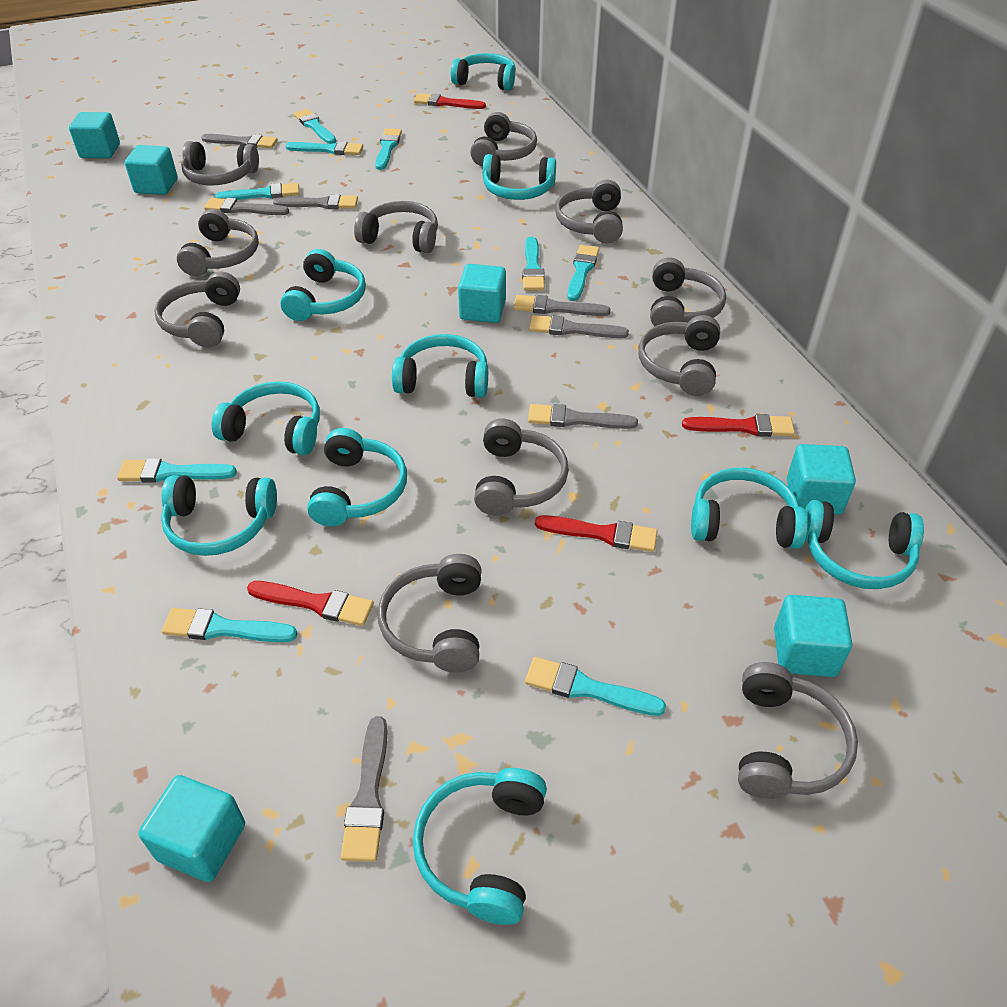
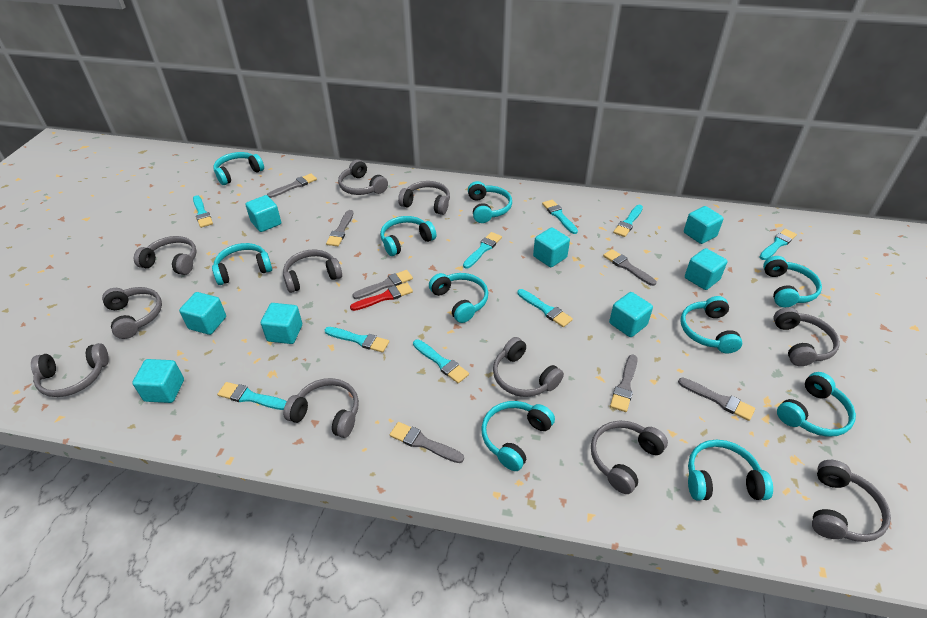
red brush: 4 -> 1
turquoise cube: 6 -> 8

